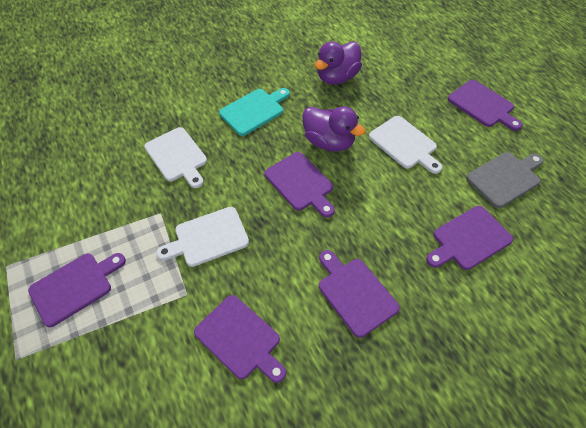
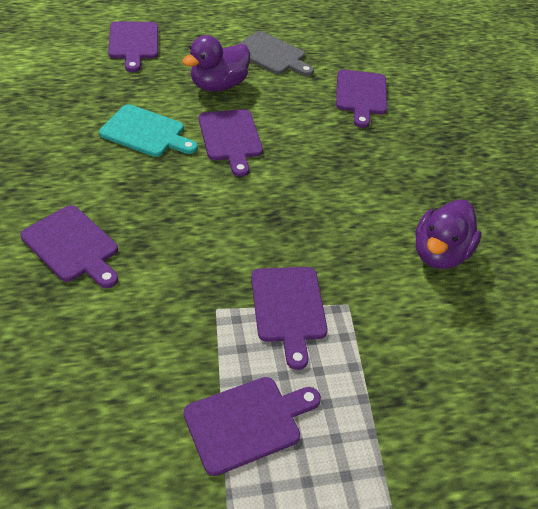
white cutting board: 3 -> 0

